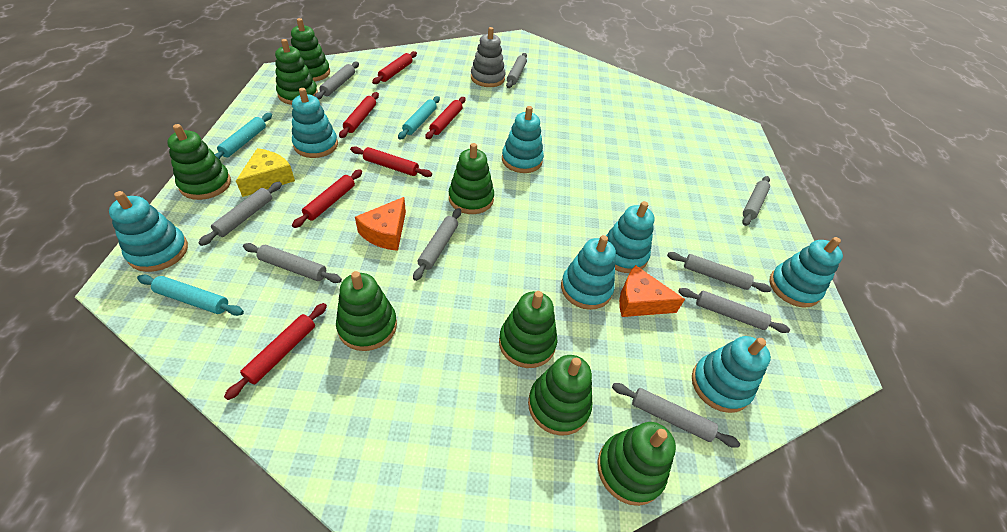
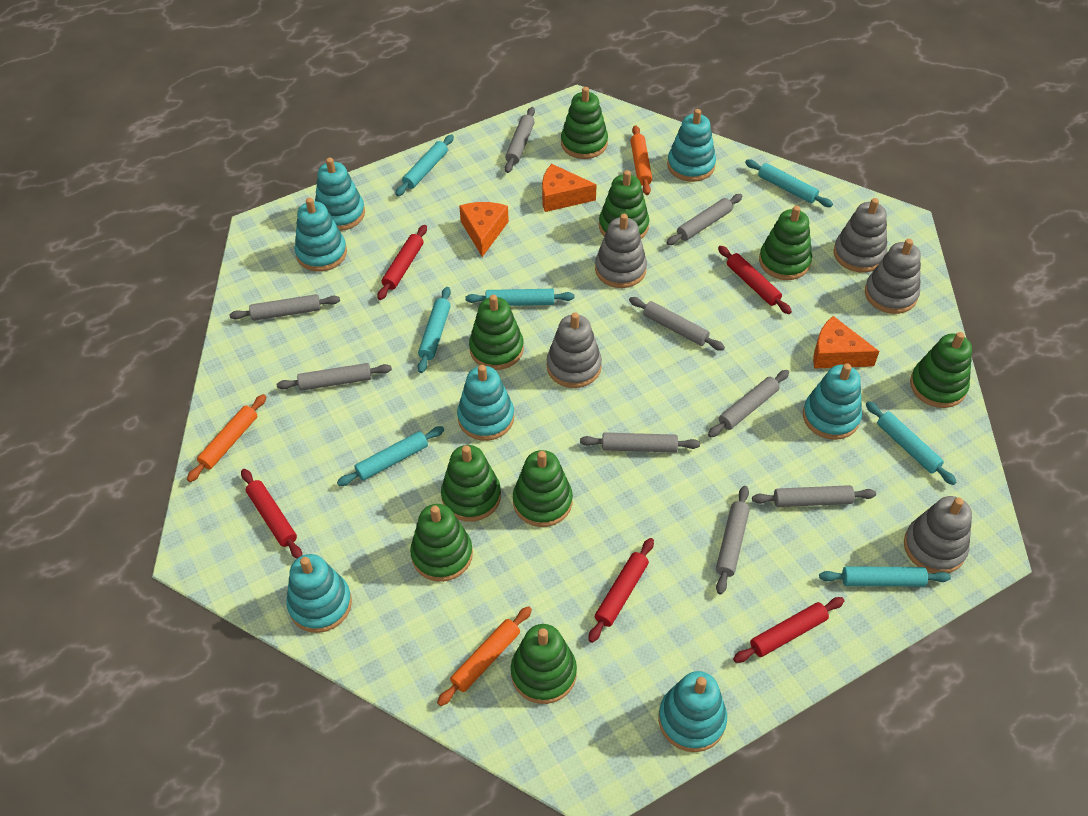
green stacking toy: 8 -> 9
grey stacking toy: 1 -> 5
orange cheese: 2 -> 3
orange rolling pin: 0 -> 3
red rolling pin: 6 -> 5
turquoise rolling pin: 3 -> 7
yellow cheese: 1 -> 0

